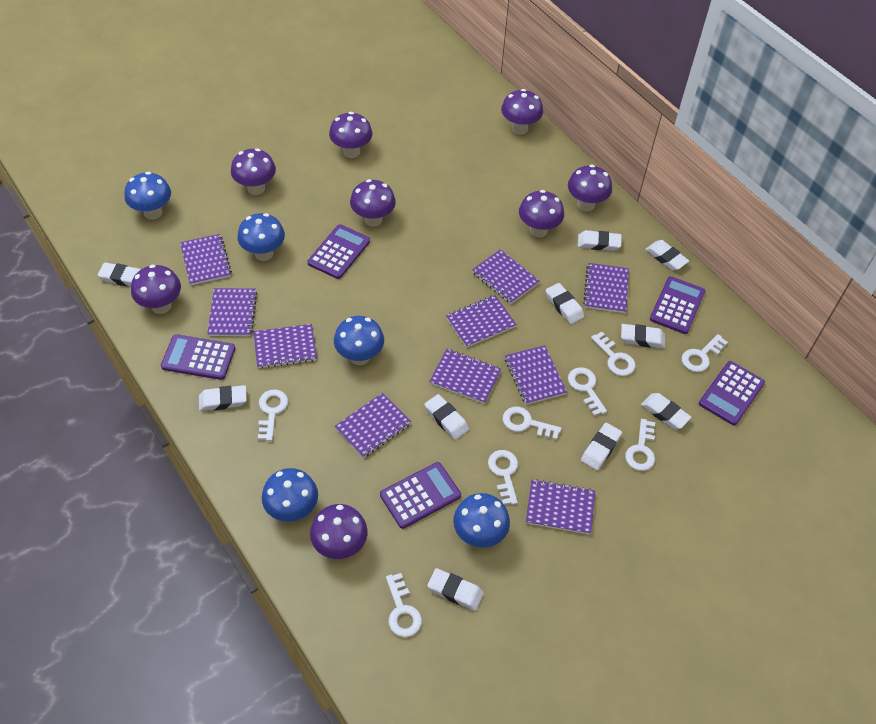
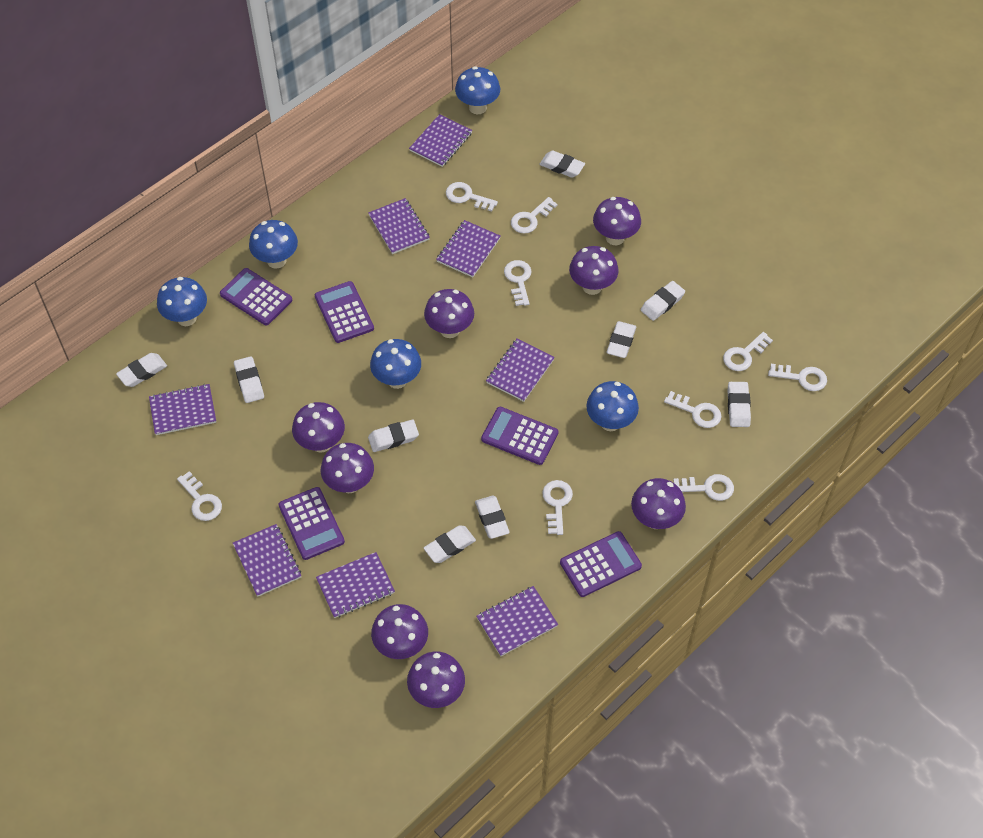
purple notebook: 10 -> 8
white eraser: 10 -> 9
white key: 8 -> 9

